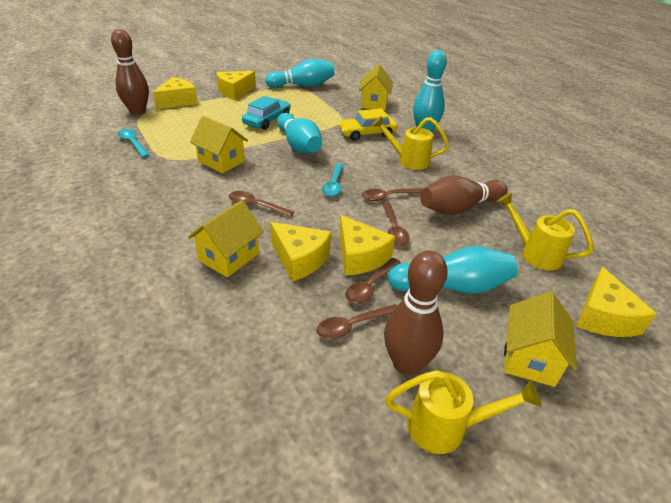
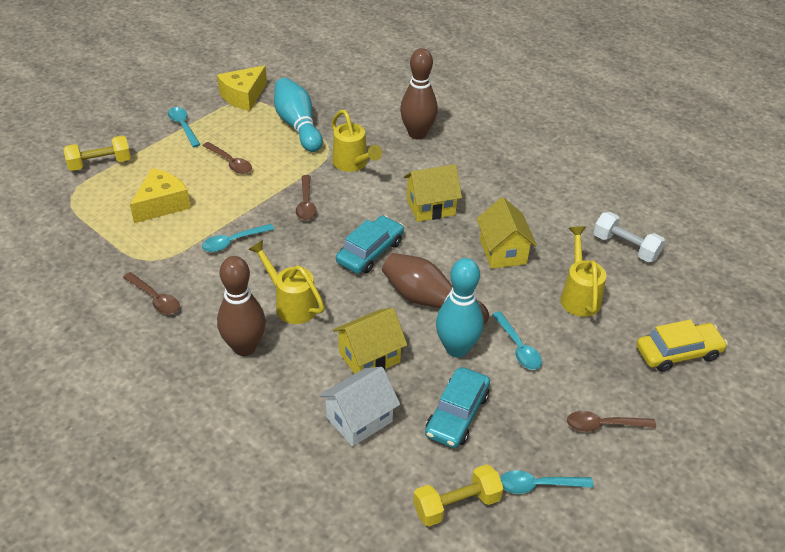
brown spoon: 5 -> 4
turquoise bowling pin: 4 -> 2
turquoise car: 1 -> 2
turquoise spoon: 2 -> 4
white dumbbell: 0 -> 1
white house: 0 -> 1
yellow cheese: 5 -> 2
yellow dumbbell: 0 -> 2
yellow house: 4 -> 3

